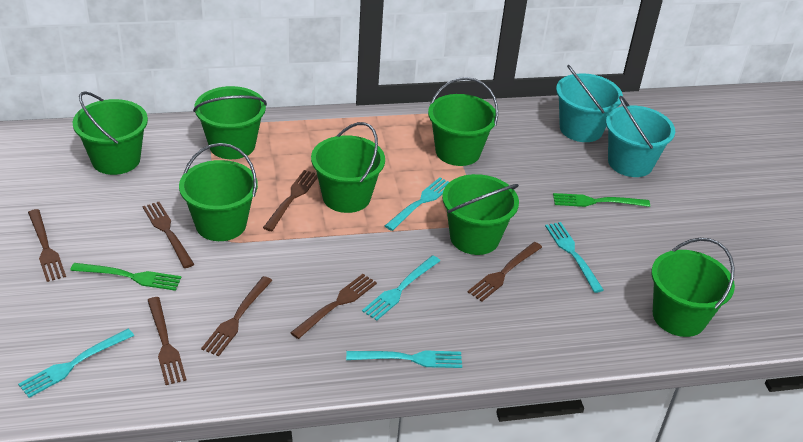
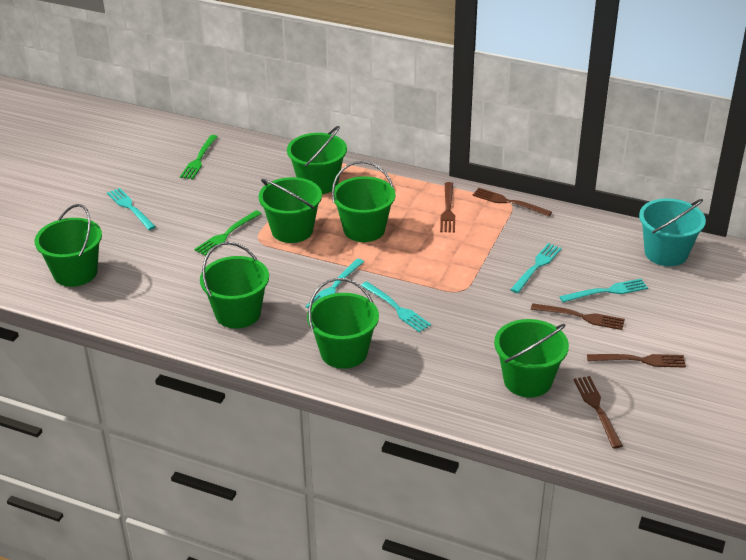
brown fork: 7 -> 5
turquoise bucket: 2 -> 1

